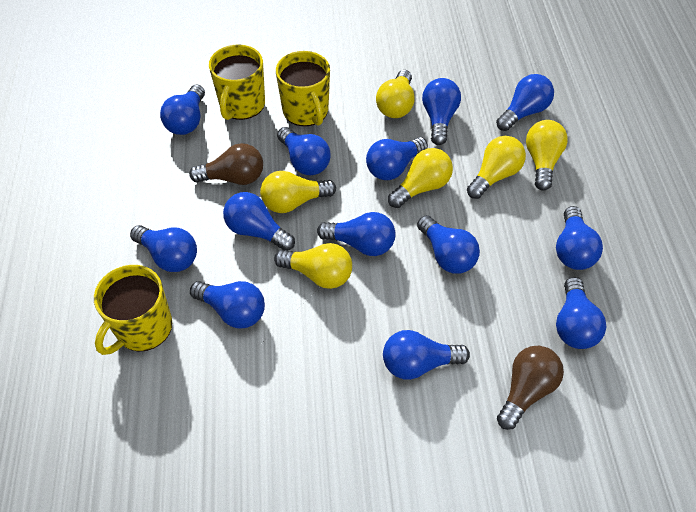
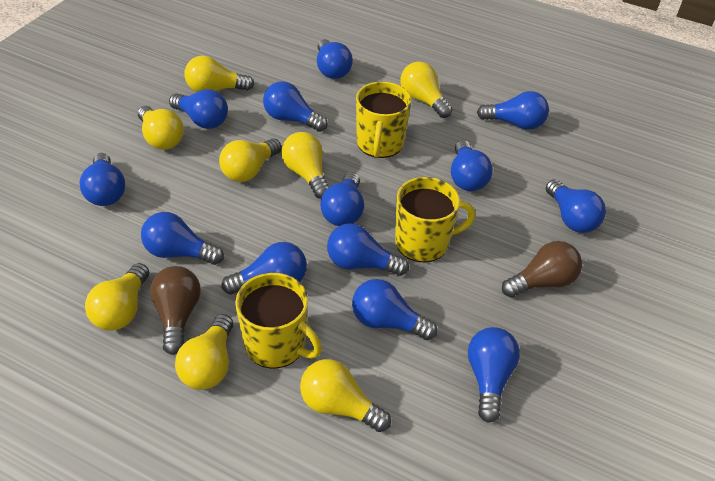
yellow light bulb: 6 -> 8

